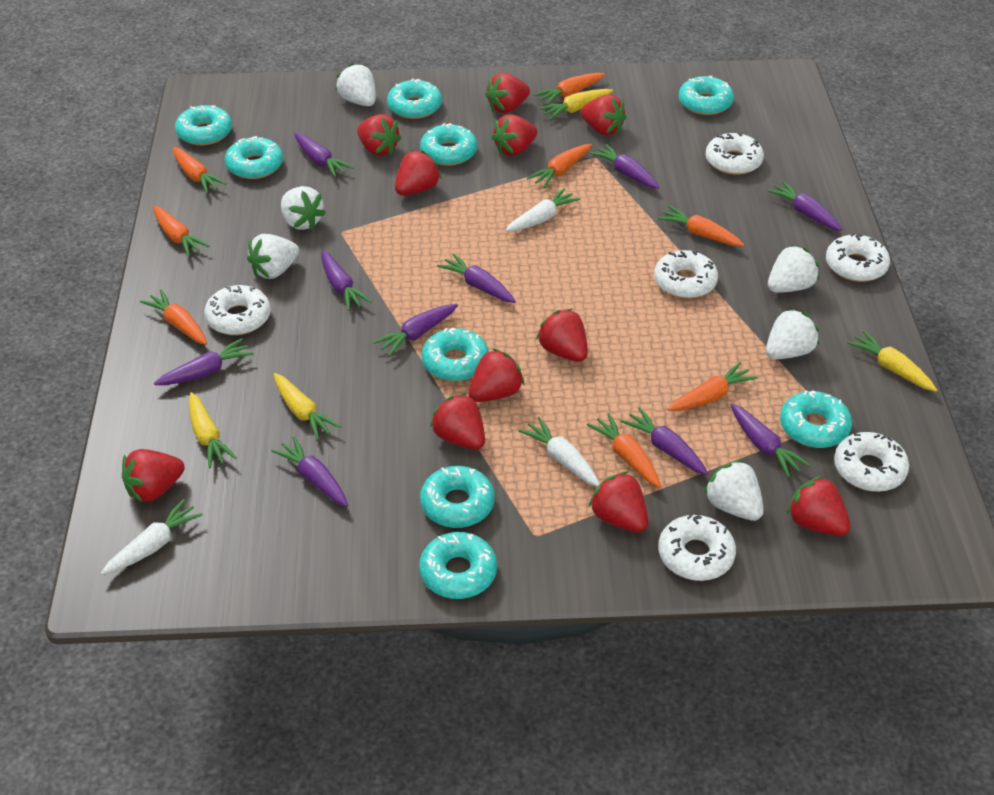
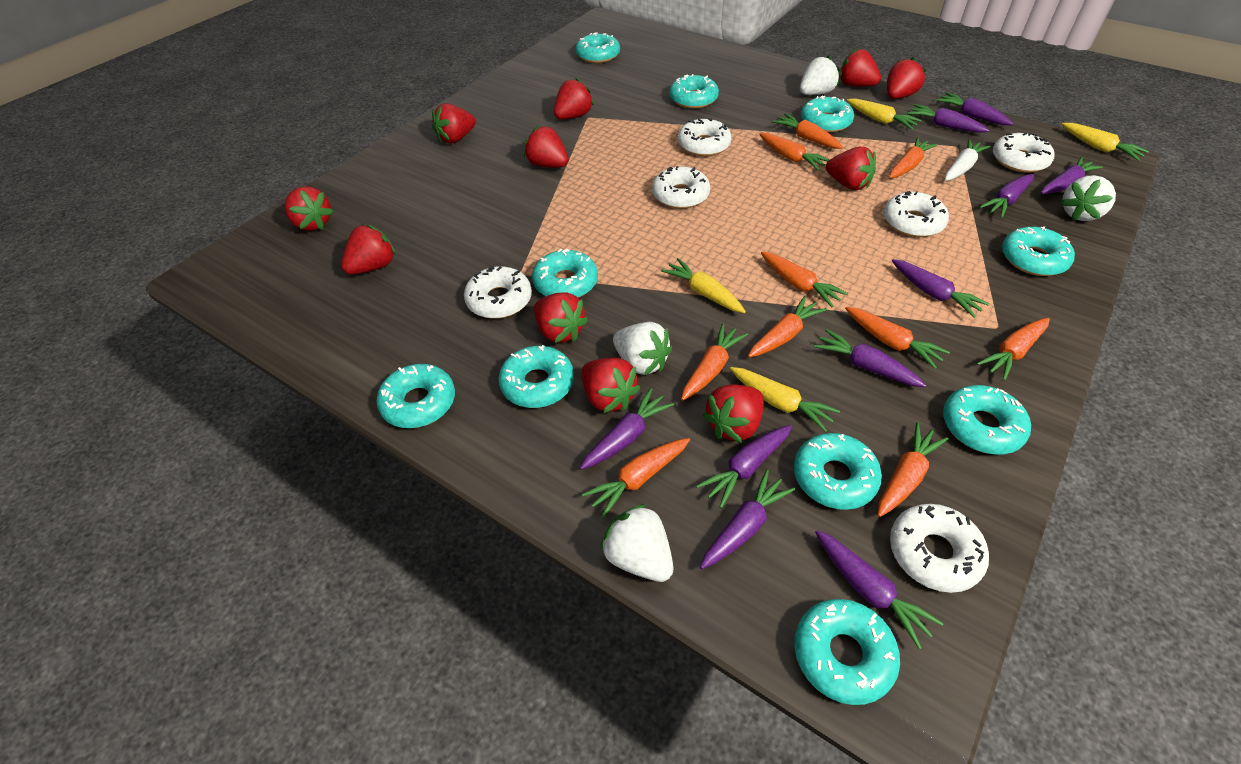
orange carrot: 8 -> 10
turquoise donut: 9 -> 10
white carrot: 3 -> 1
white strawberry: 6 -> 4

